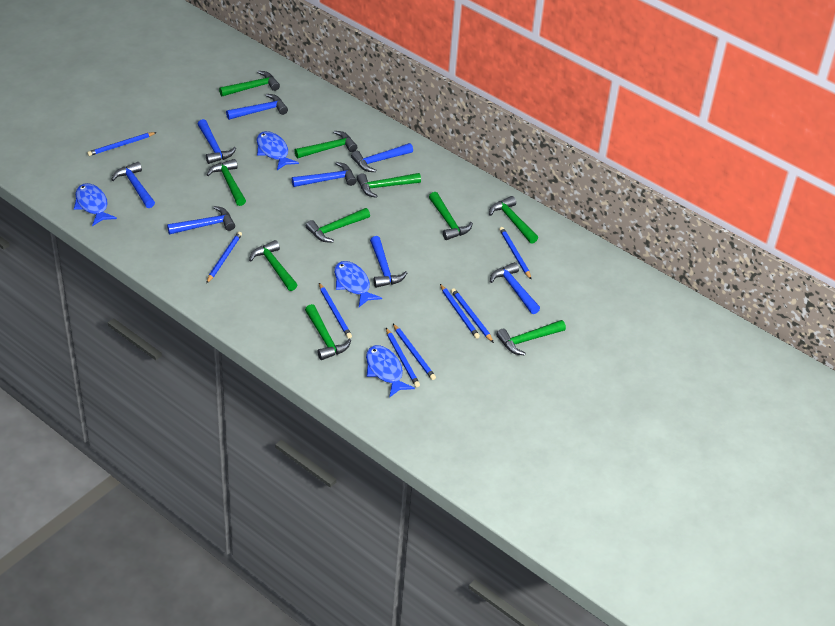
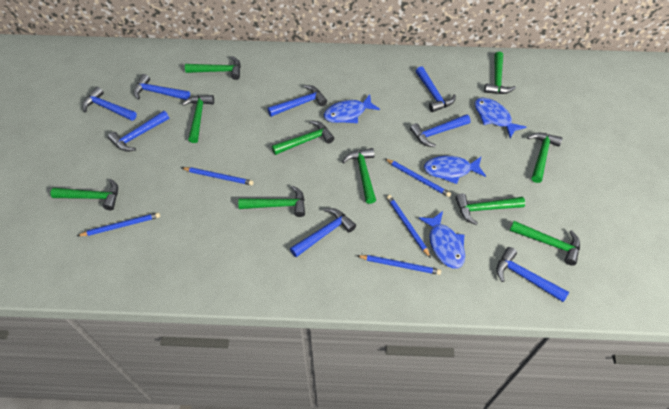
blue pencil: 8 -> 5

